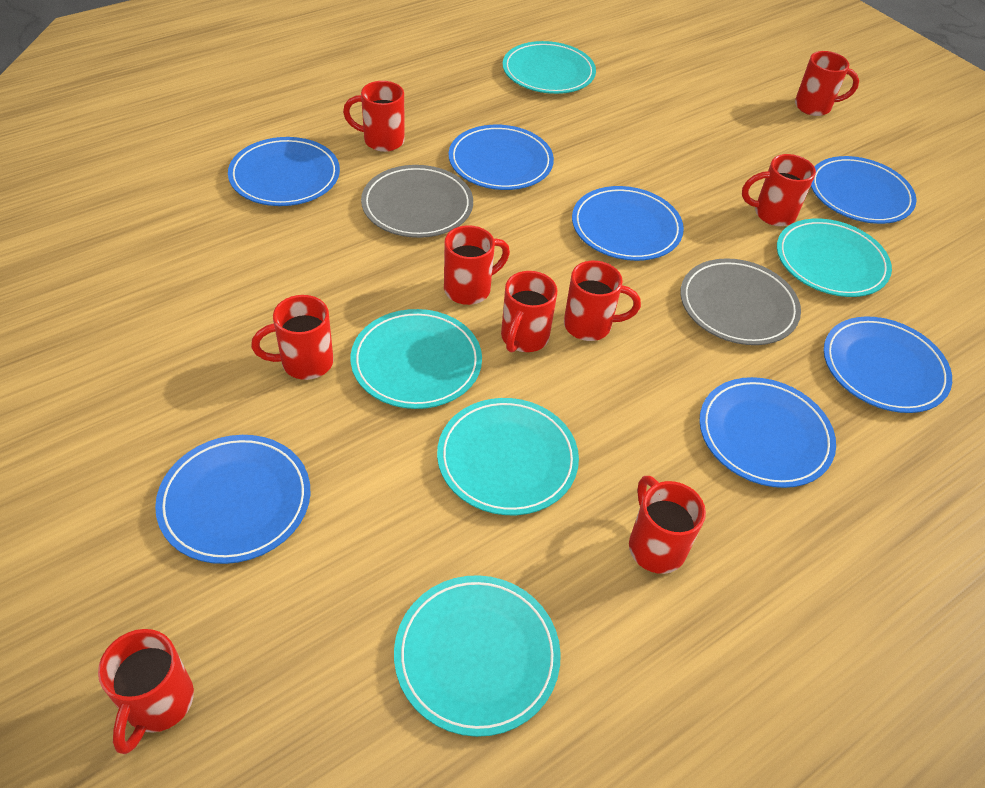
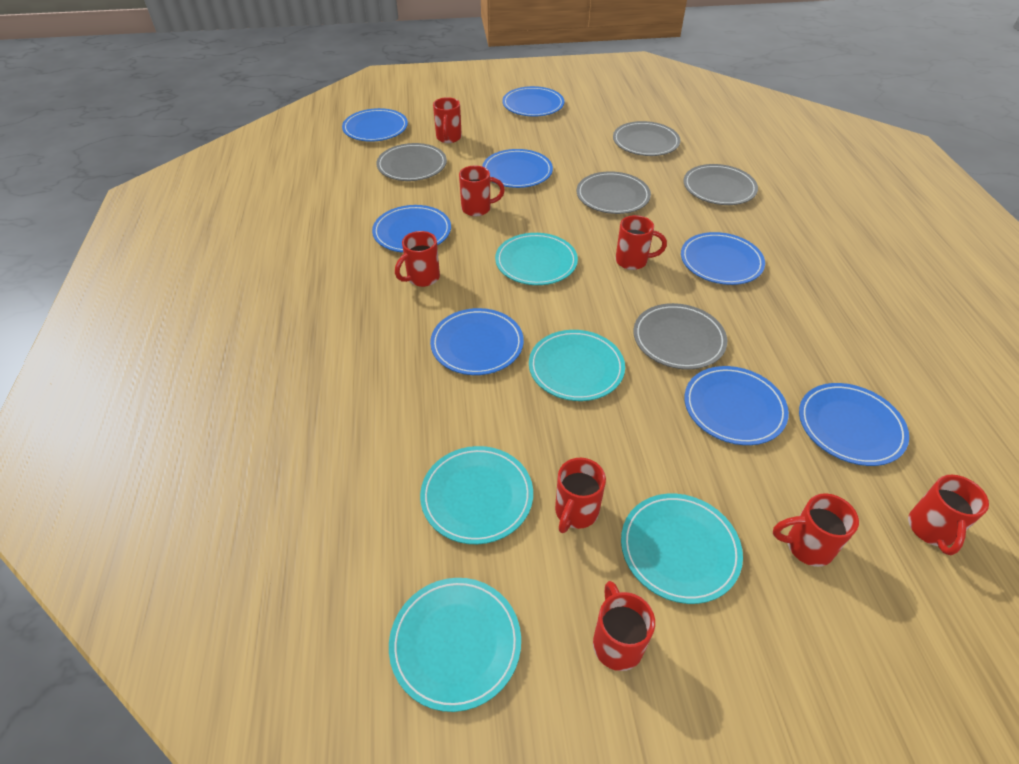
blue plate: 7 -> 8
grey plate: 2 -> 5
red mug: 9 -> 8

